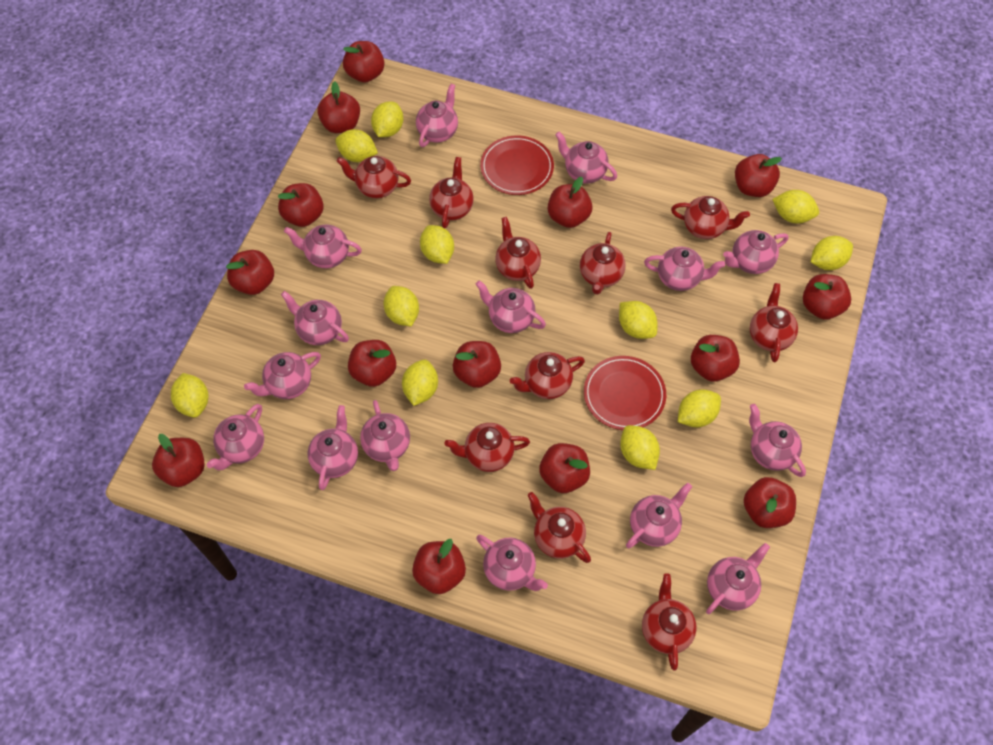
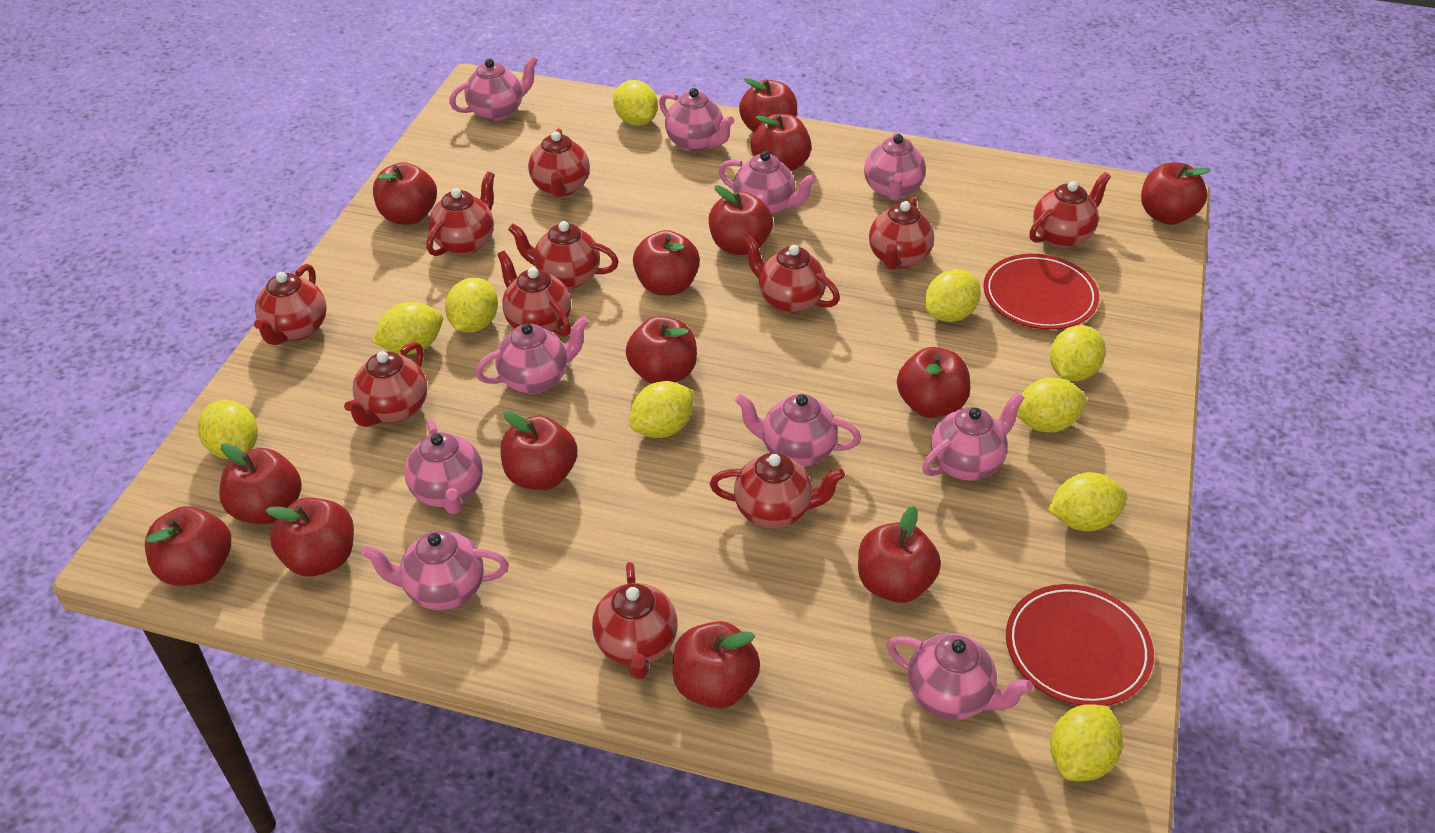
pink teapot: 15 -> 10
red teapot: 10 -> 11
yellow lemon: 11 -> 10

